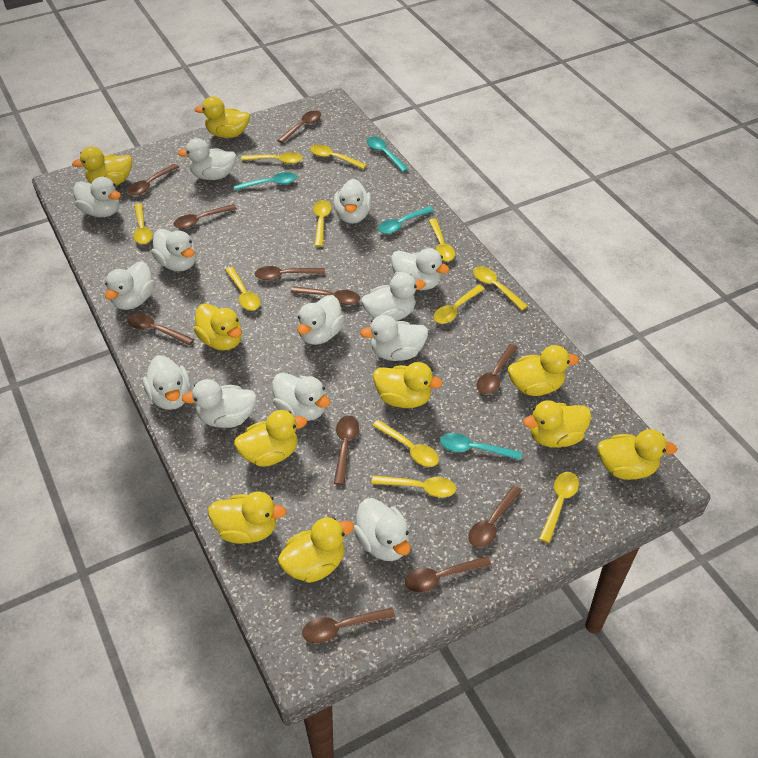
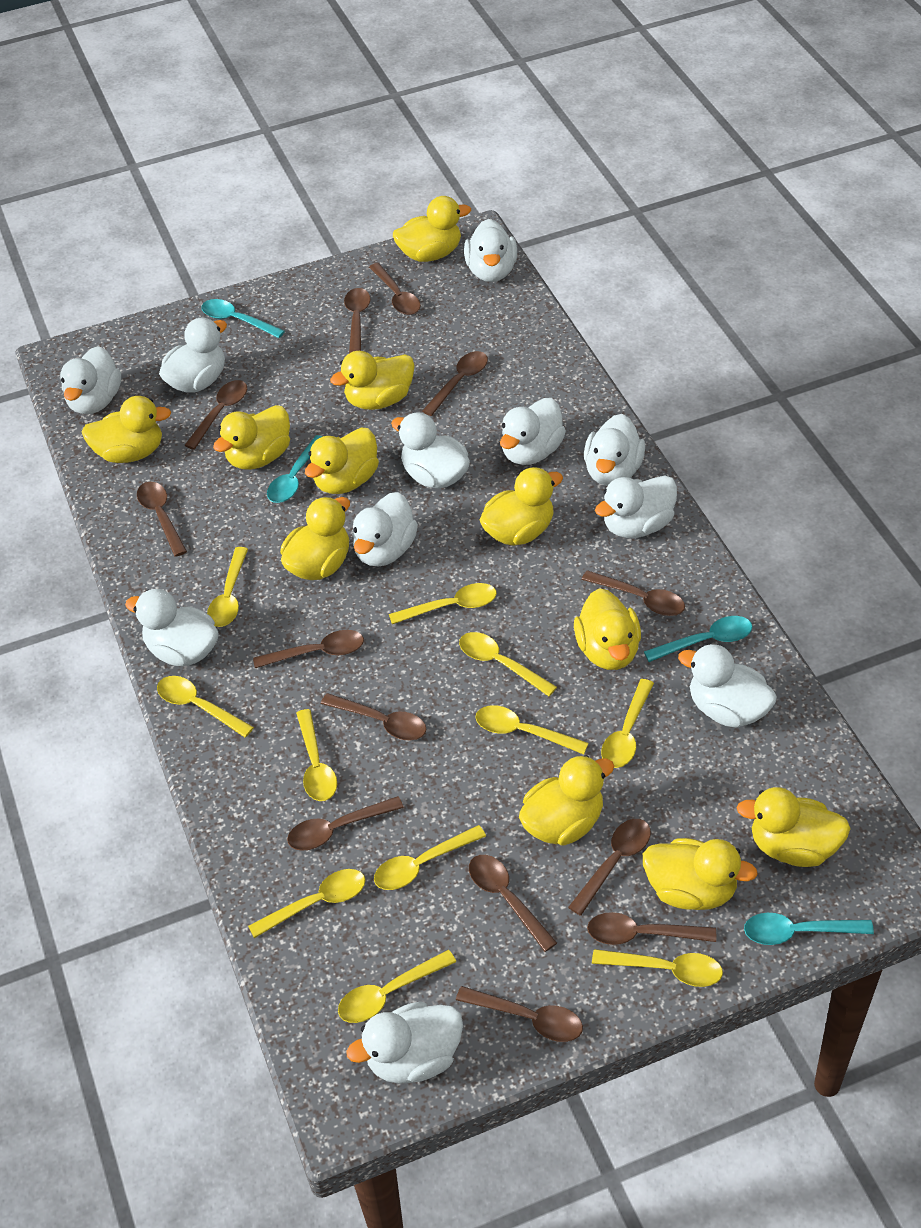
brown spoon: 11 -> 13
white duck: 13 -> 11
yellow duck: 10 -> 11

